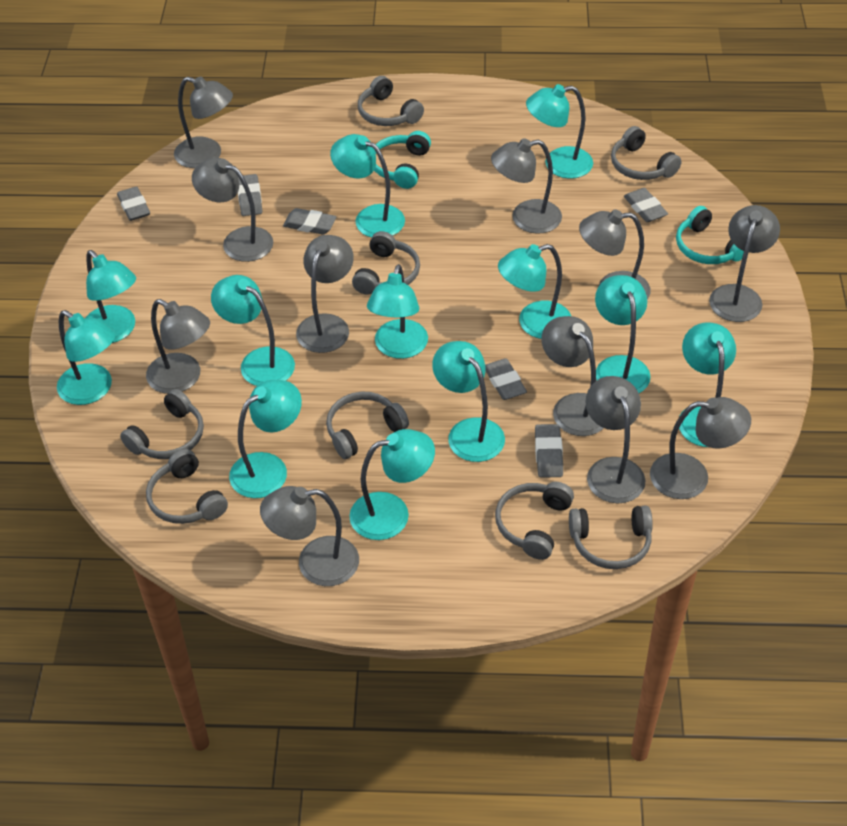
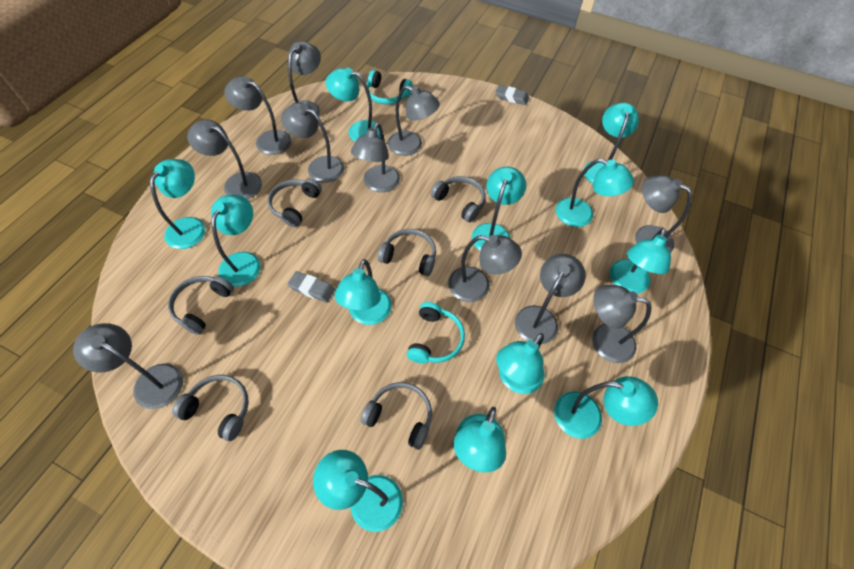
grey eraser: 6 -> 2
grey headphones: 8 -> 6

